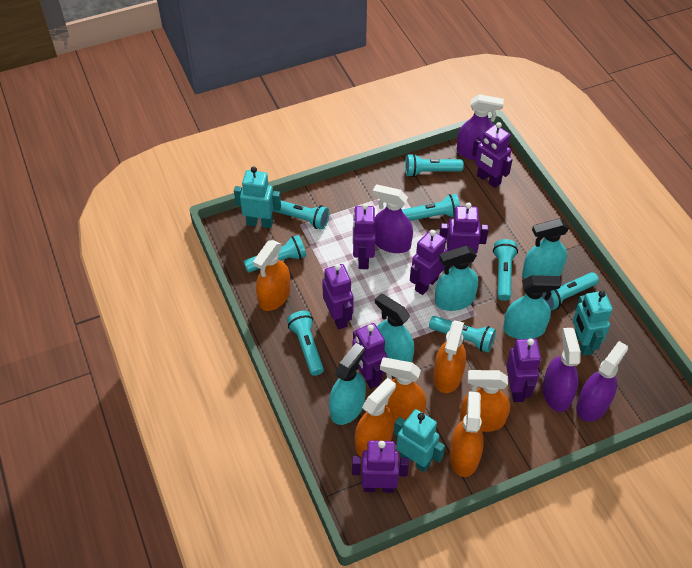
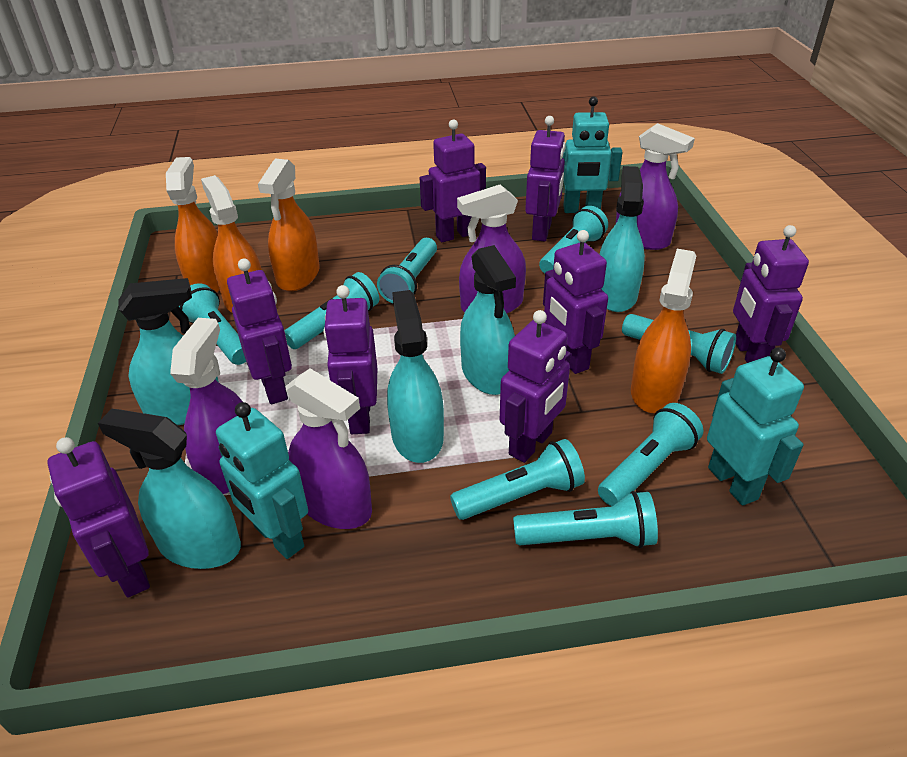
orange spray bottle: 6 -> 4

